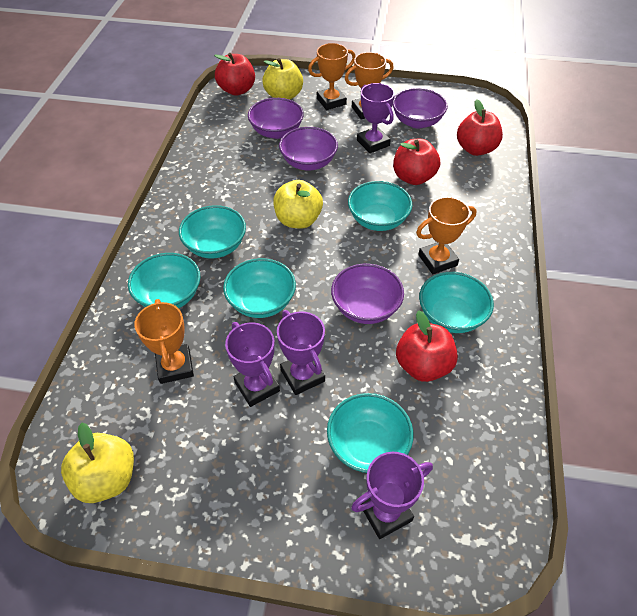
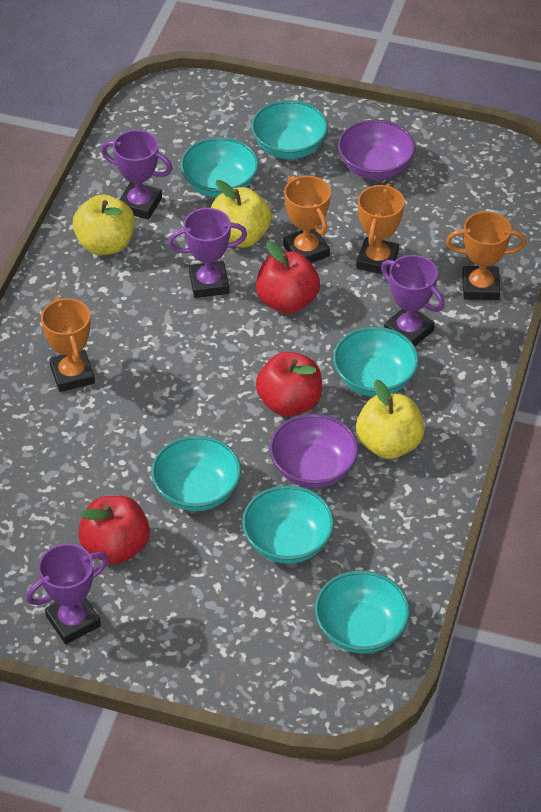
purple bowl: 4 -> 2
red apple: 4 -> 3

